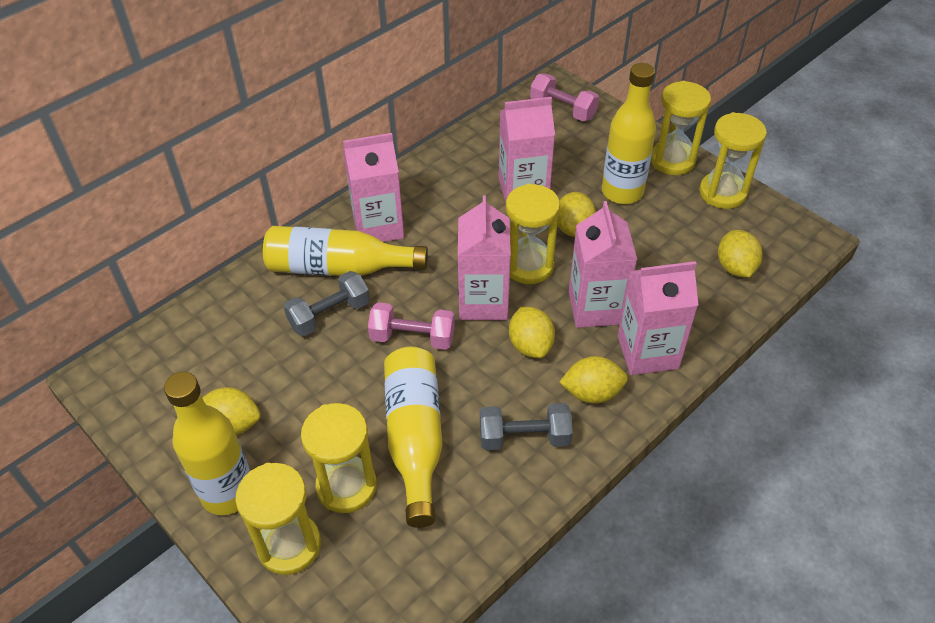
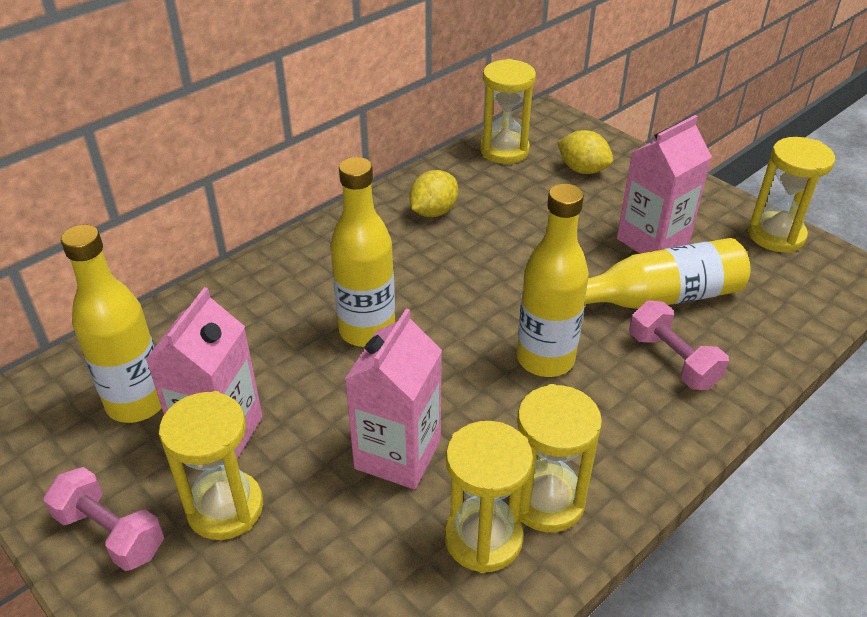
grey dumbbell: 2 -> 0
pink carton: 5 -> 3
yellow lemon: 5 -> 2

